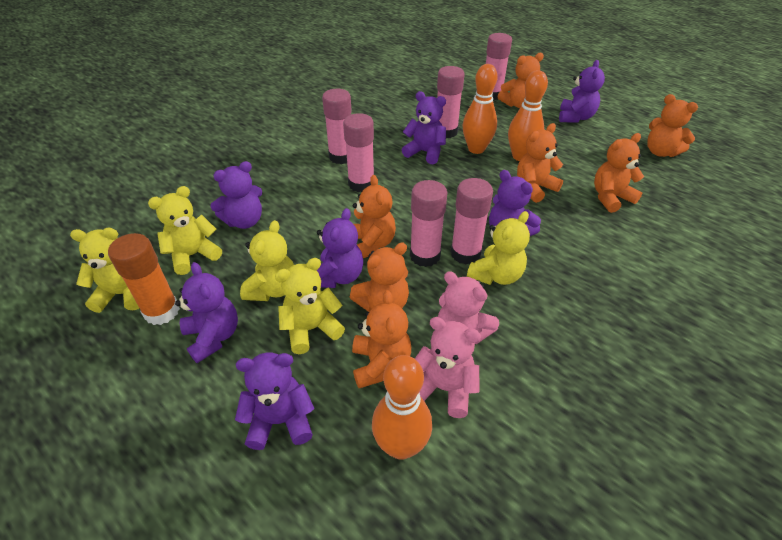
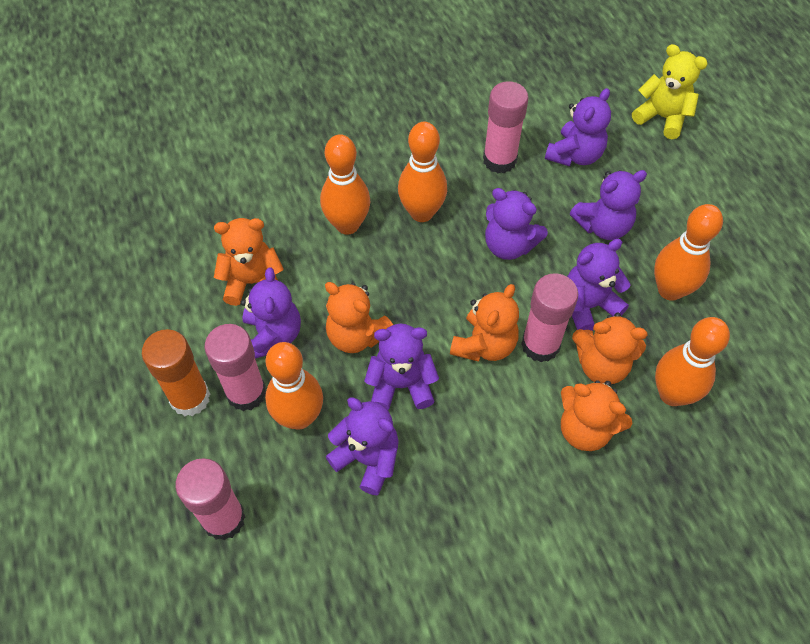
orange bowling pin: 3 -> 5
orange teddy bear: 7 -> 5
pink glue stick: 6 -> 4
pink teddy bear: 2 -> 0
yellow teddy bear: 5 -> 1

